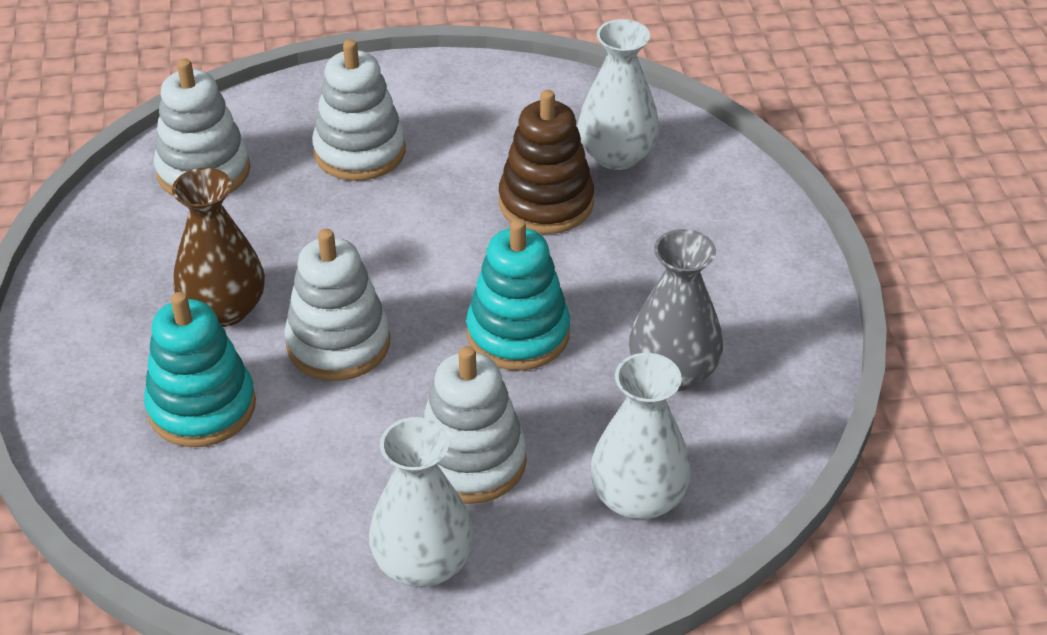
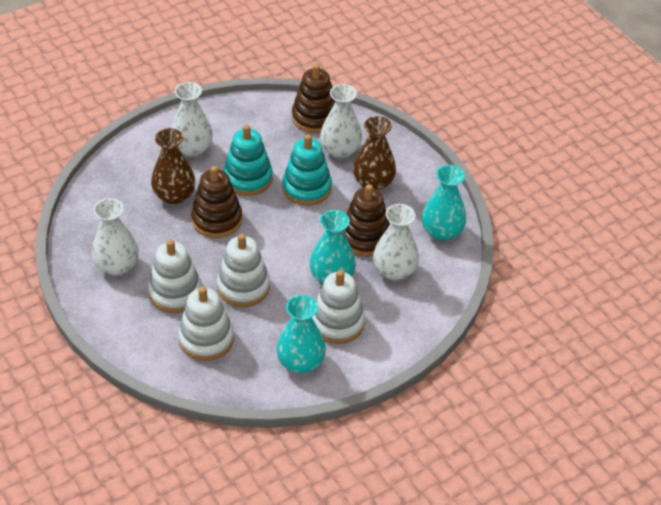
brown stacking toy: 1 -> 3
brown vase: 1 -> 2
grey vase: 1 -> 0
turquoise vase: 0 -> 3
white vase: 3 -> 4

